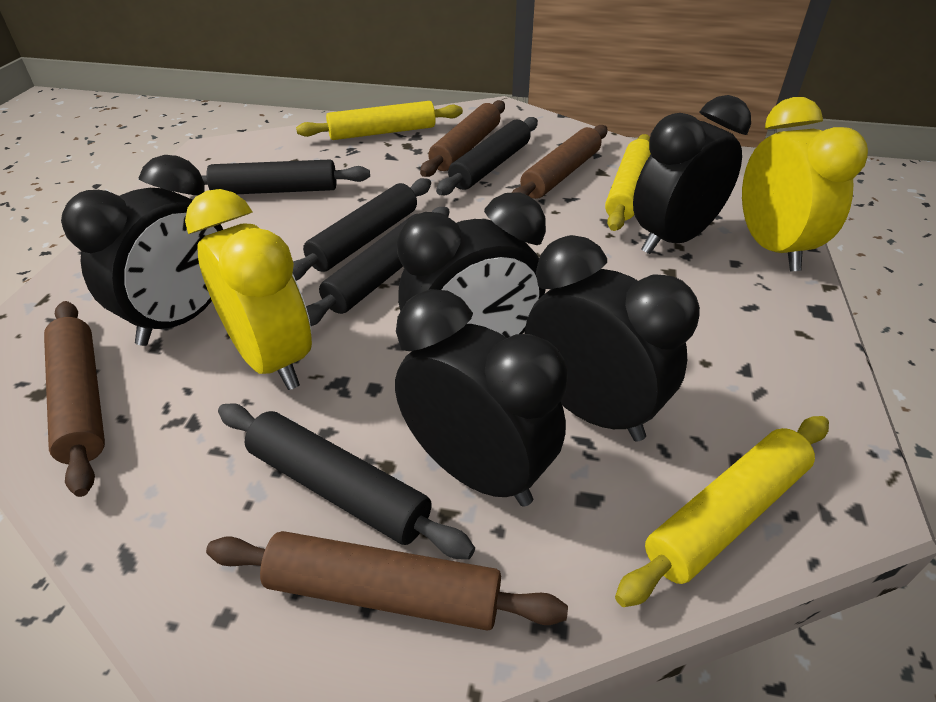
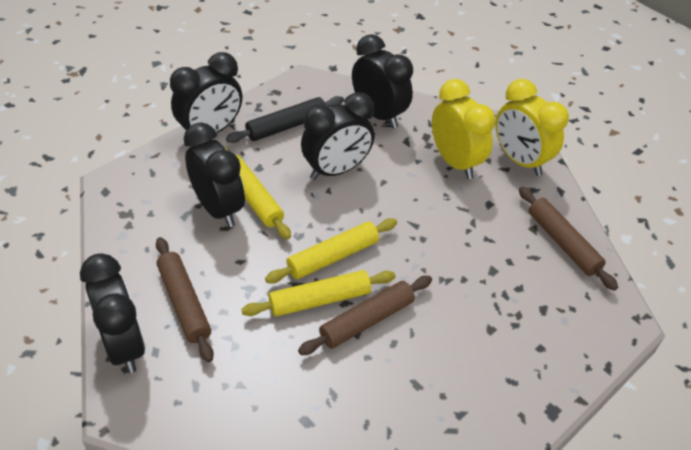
black rolling pin: 5 -> 1
brown rolling pin: 4 -> 3

